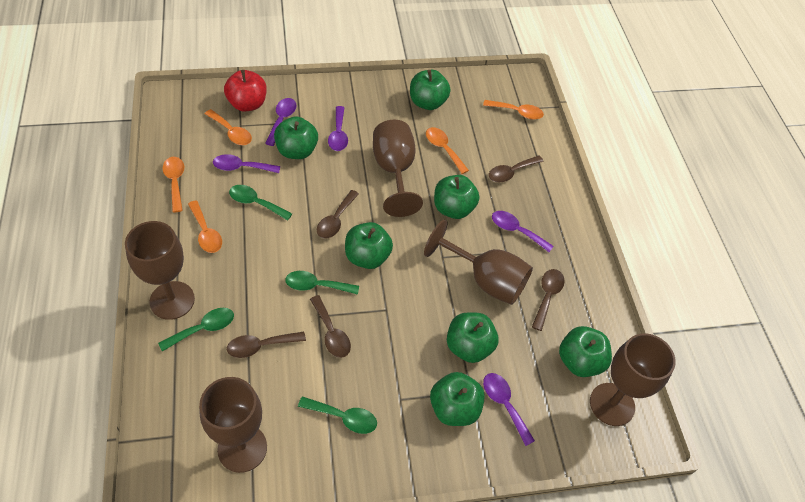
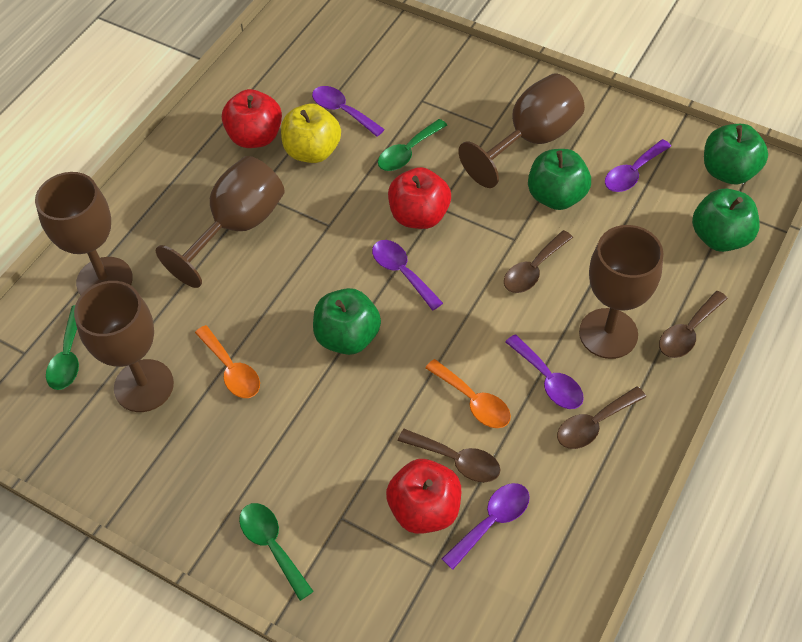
brown spoon: 5 -> 4
green apple: 7 -> 4
green spoon: 4 -> 3
orange spoon: 5 -> 2
red apple: 1 -> 3
yellow apple: 0 -> 1

